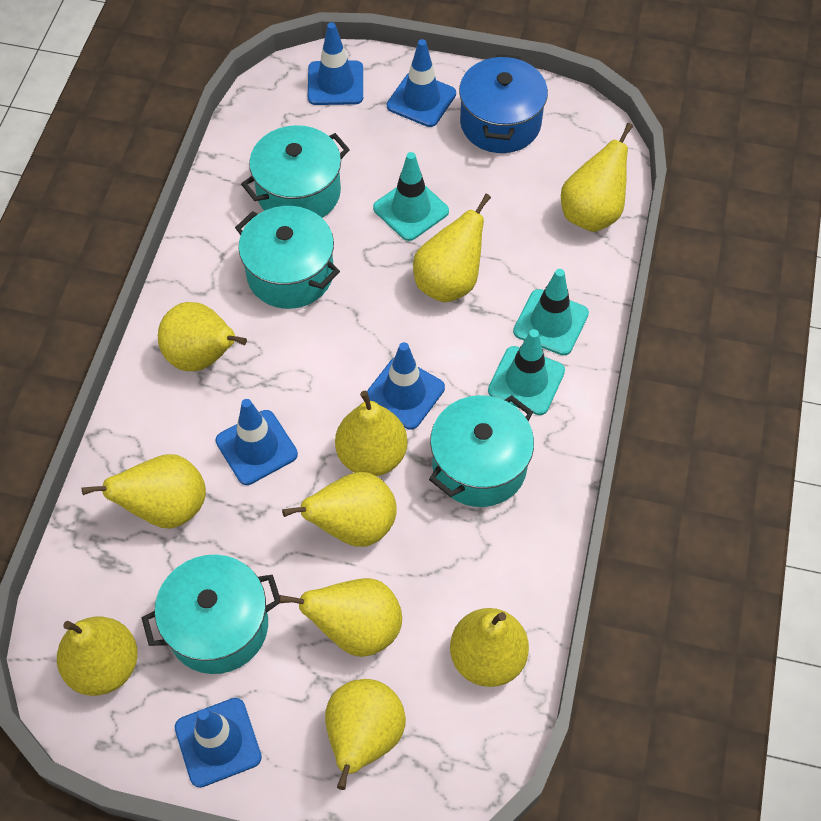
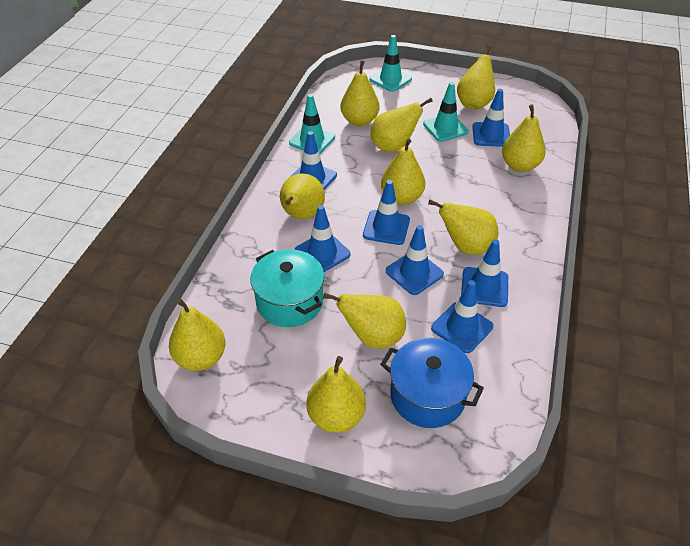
blue traffic cone: 5 -> 7
turquoise pot: 4 -> 1

